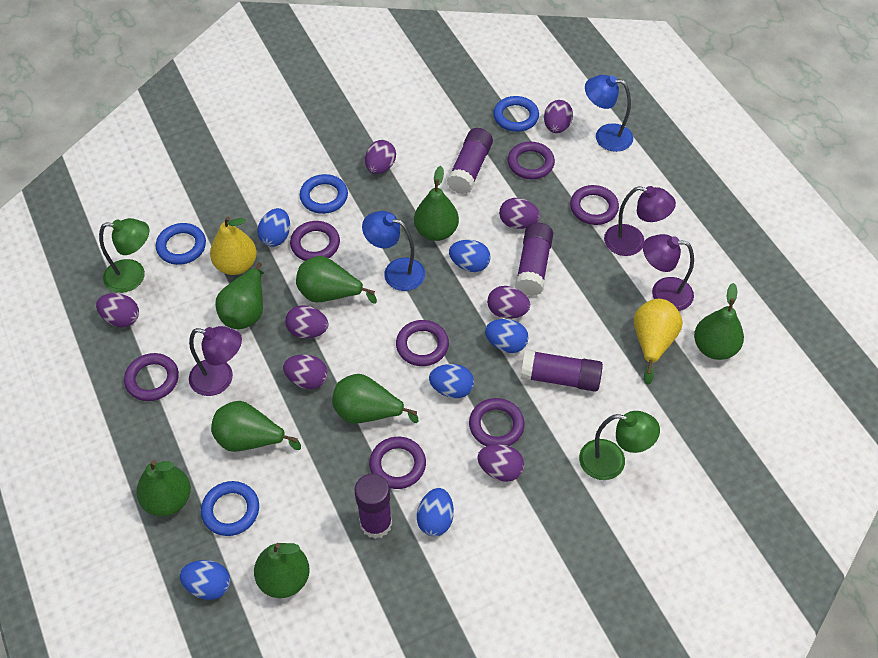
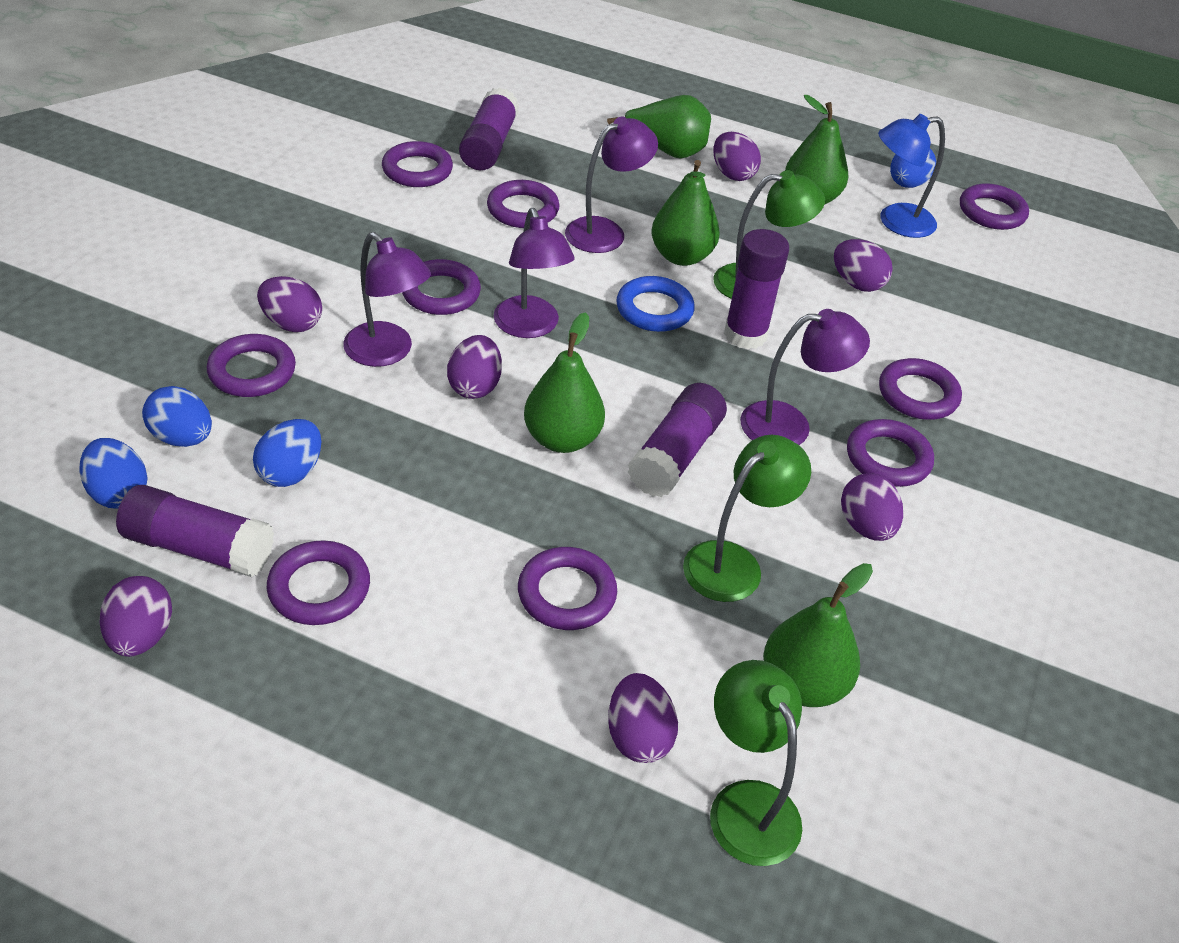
blue egg: 6 -> 4
blue lamp: 2 -> 1
blue ring: 4 -> 1
green lamp: 2 -> 3
green pear: 8 -> 5
purple egg: 8 -> 7
purple lamp: 3 -> 4
purple ring: 7 -> 9
yellow pear: 2 -> 0

